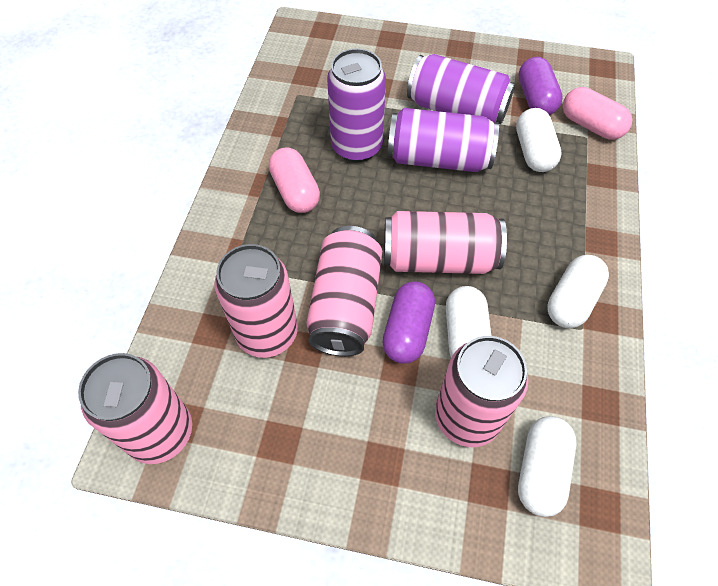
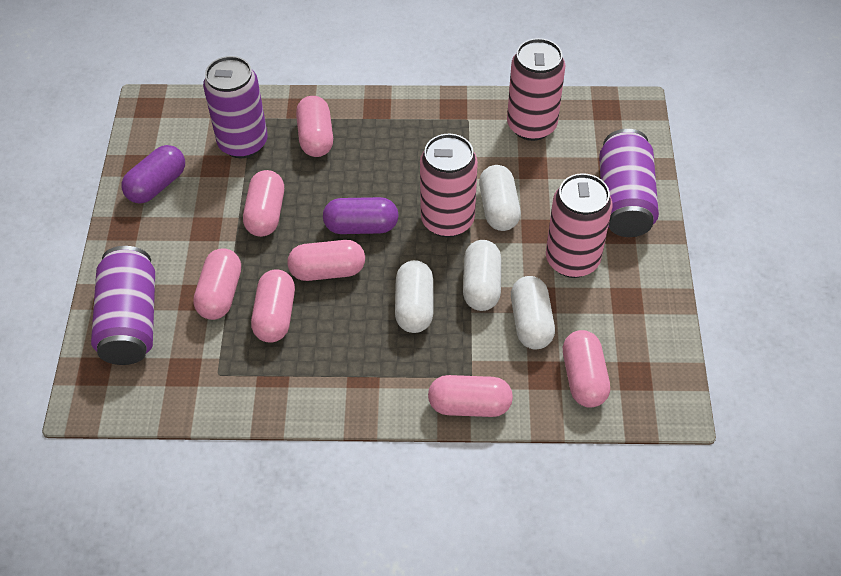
pink can: 5 -> 3
pink capsule: 2 -> 7

